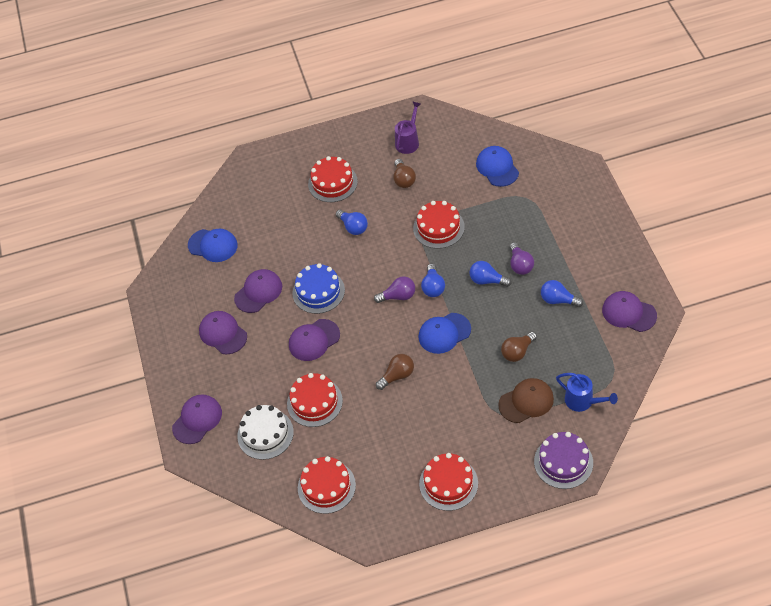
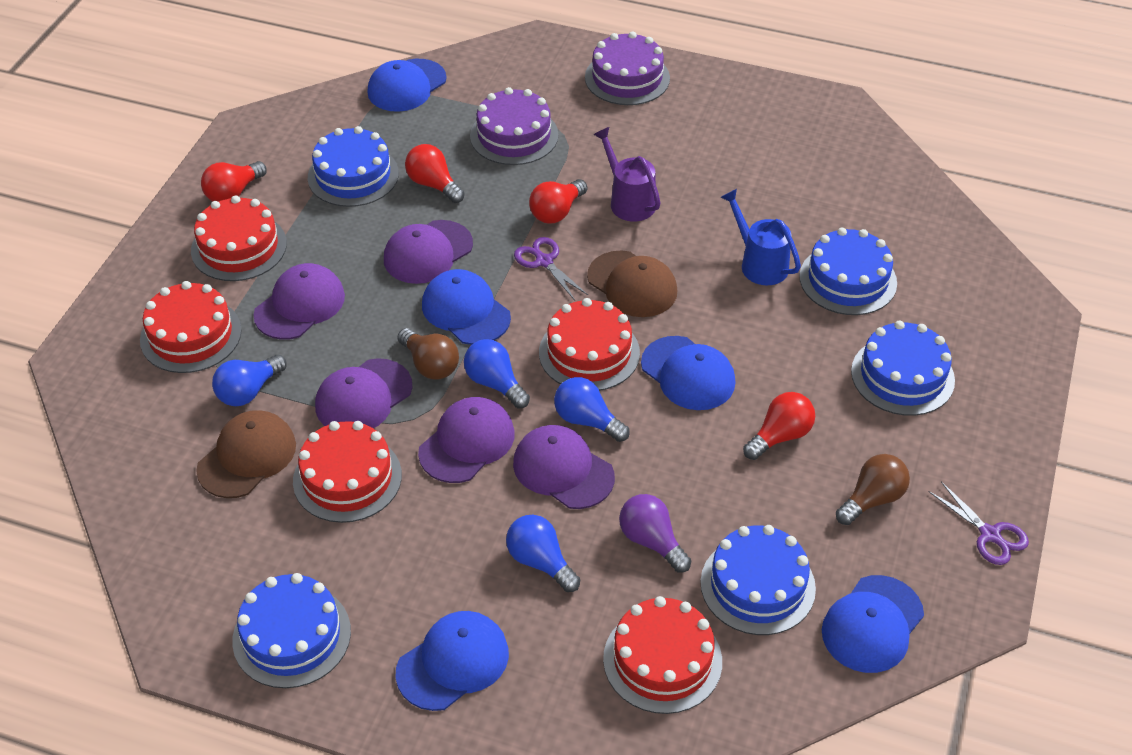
blue cake: 1 -> 5
blue cap: 3 -> 5
brown cap: 1 -> 2
brown light bulb: 3 -> 2
purple cake: 1 -> 2
purple light bulb: 2 -> 1
purple scissors: 0 -> 2
red light bulb: 0 -> 4
white cake: 1 -> 0

